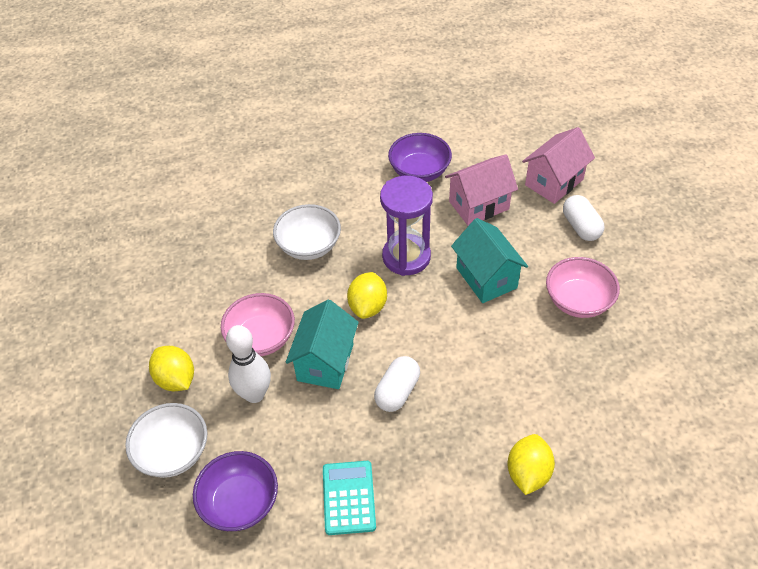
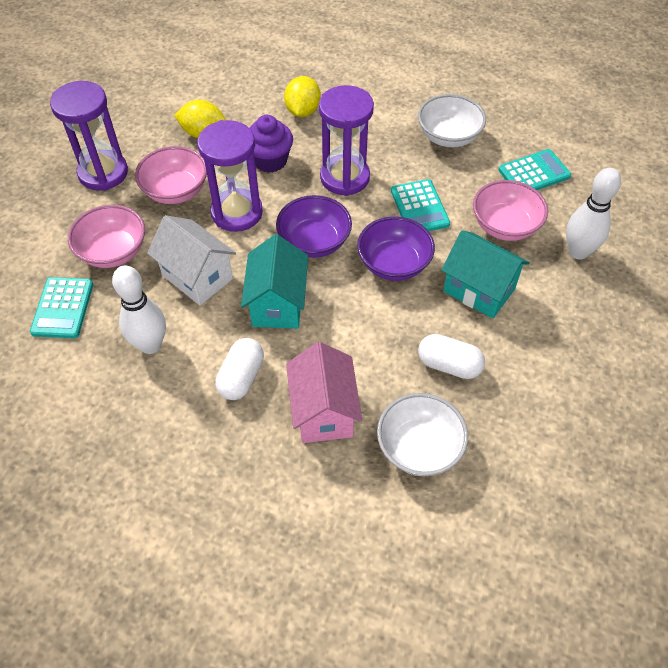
pink bowl: 2 -> 3
pink house: 2 -> 1
purple cupcake: 0 -> 1
purple hourglass: 1 -> 3
turquoise calculator: 1 -> 3
white bowling pin: 1 -> 2
white house: 0 -> 1
yellow lemon: 3 -> 2

